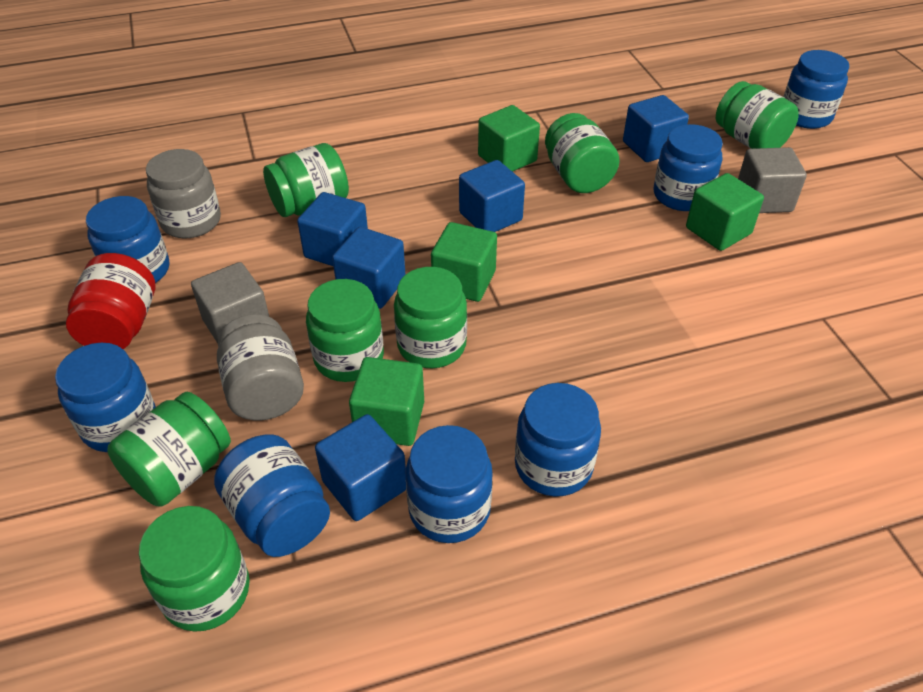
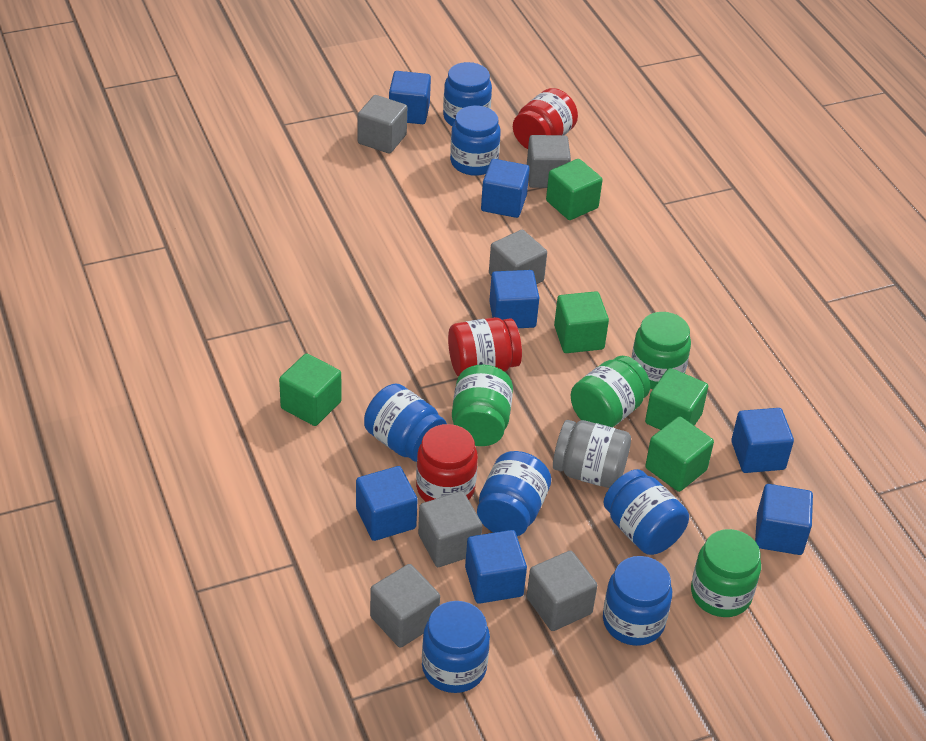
blue cube: 5 -> 7
green cube: 4 -> 5
green jar: 7 -> 4
grey cube: 2 -> 6
grey jar: 2 -> 1
red jar: 1 -> 3

